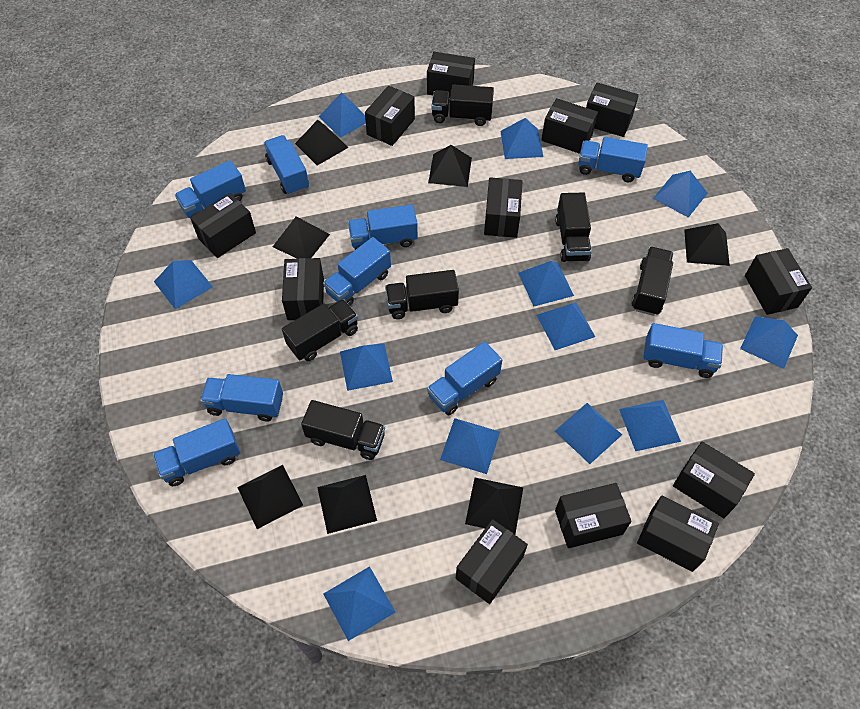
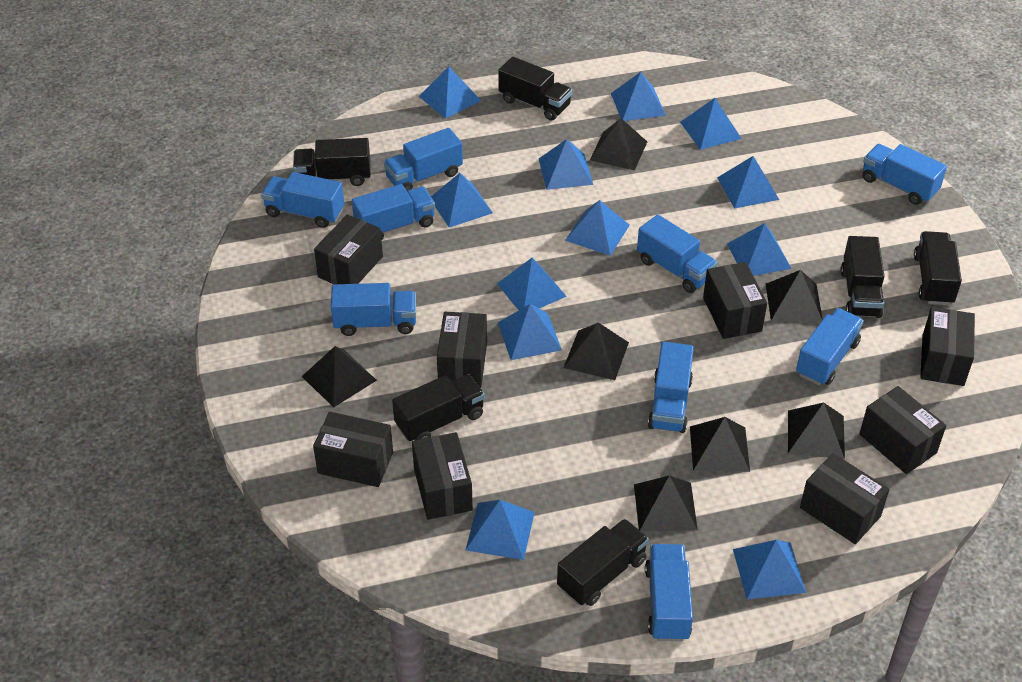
black box: 12 -> 8

